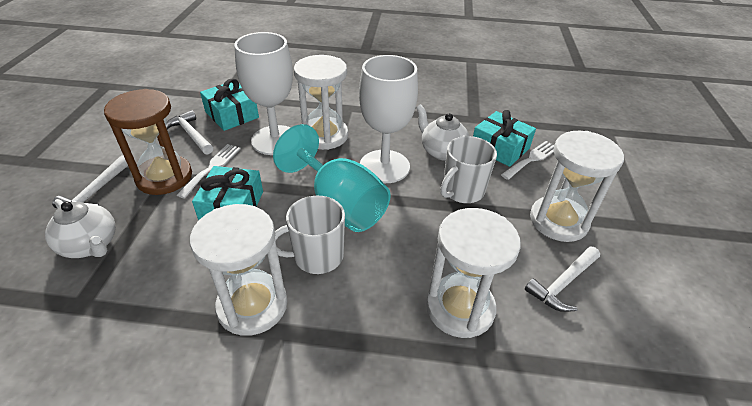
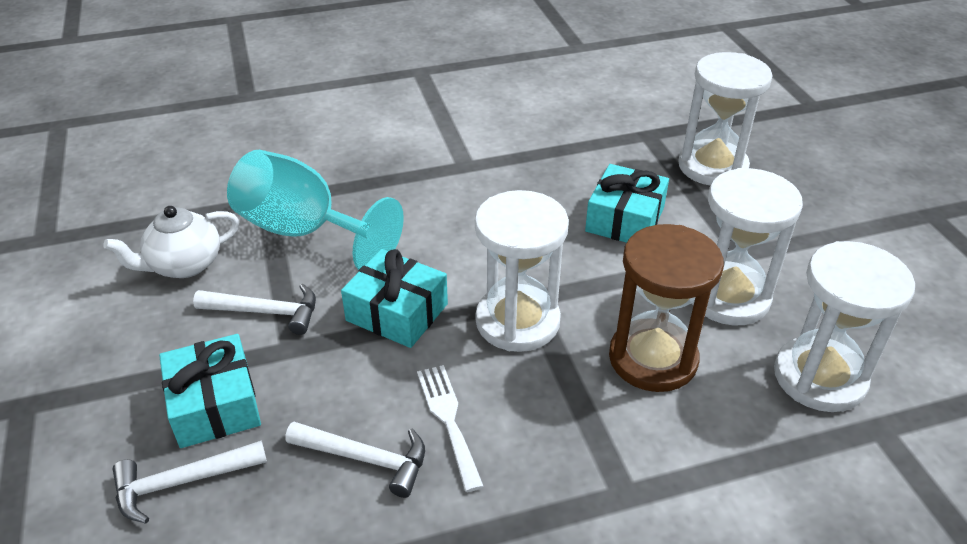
white fork: 2 -> 1
white goblet: 2 -> 0
white mug: 2 -> 0
white teapot: 2 -> 1

